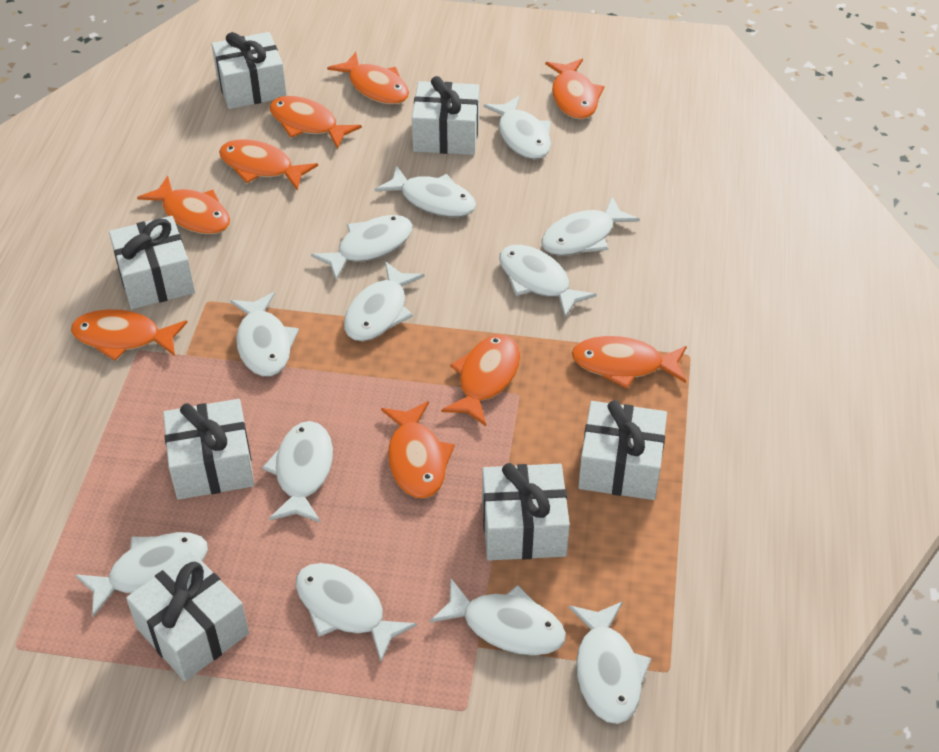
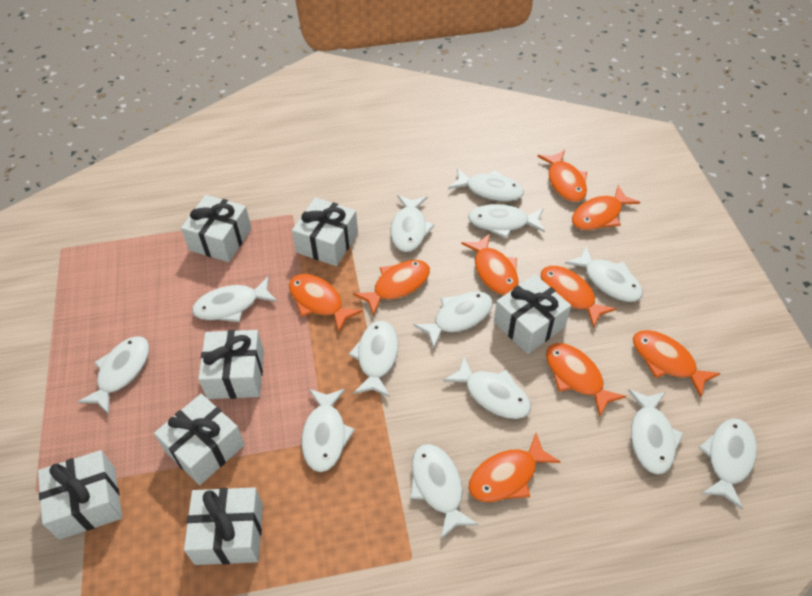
white fish: 12 -> 13

